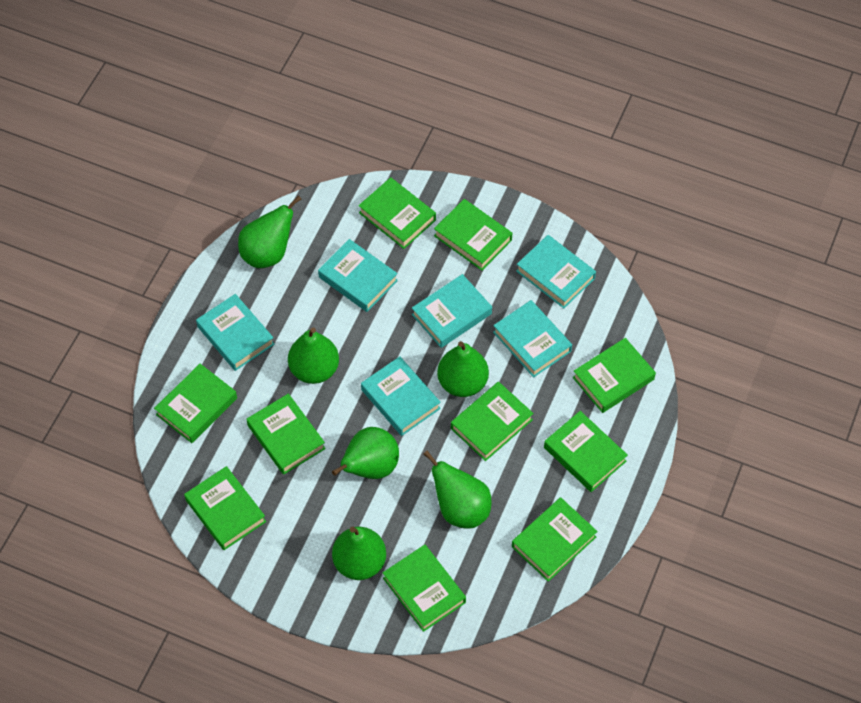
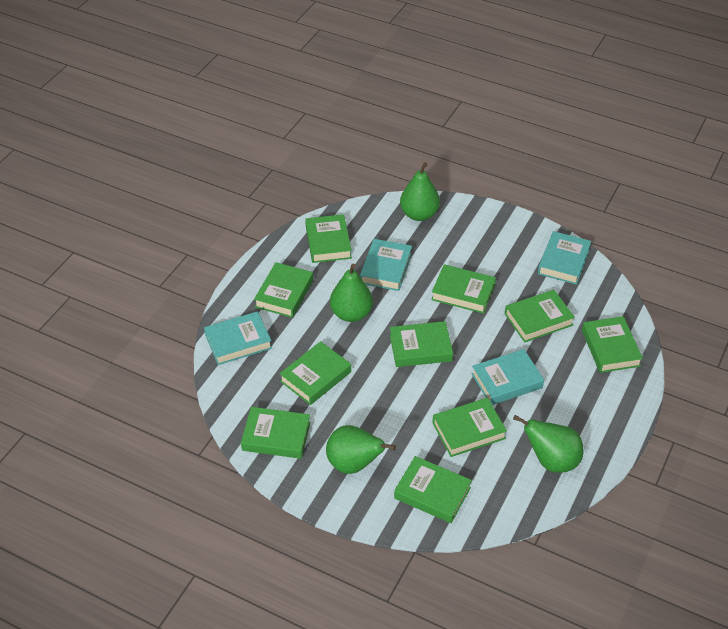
green pear: 6 -> 4
turquoise book: 6 -> 4

